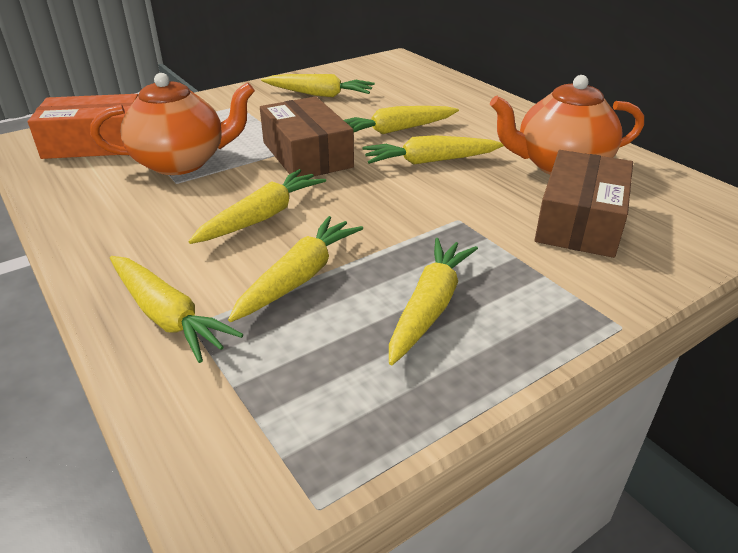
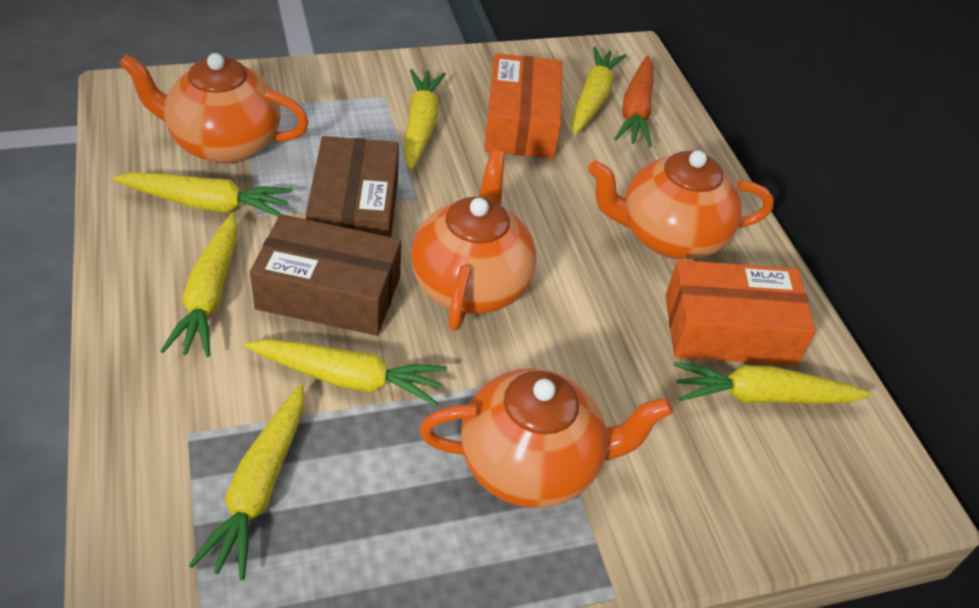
orange box: 1 -> 2
orange carrot: 0 -> 1
orange teapot: 2 -> 4

